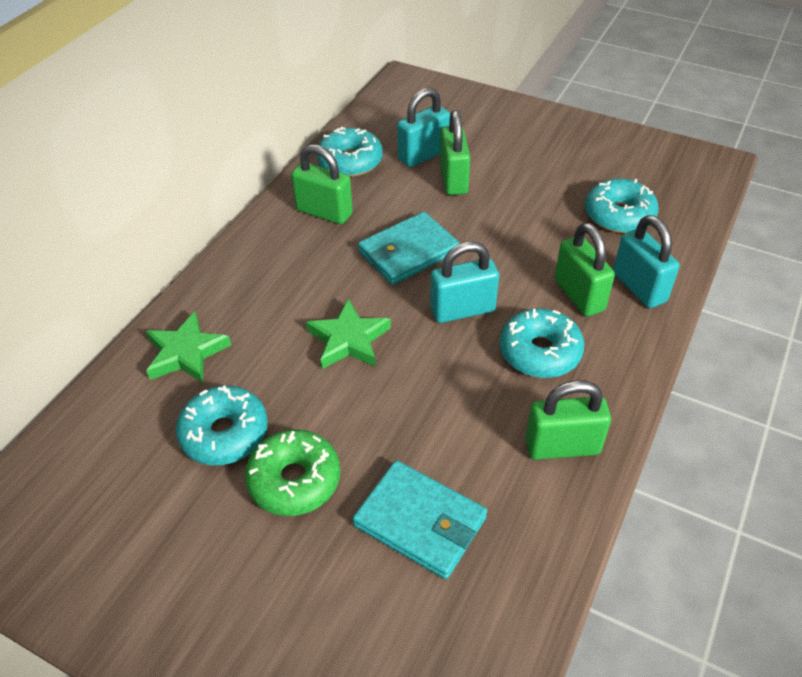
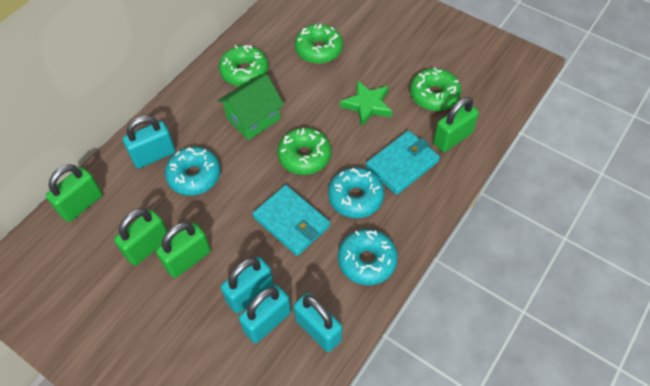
green donut: 1 -> 4
green house: 0 -> 1
green star: 2 -> 1
turquoise donut: 4 -> 3
turquoise padlock: 3 -> 4

